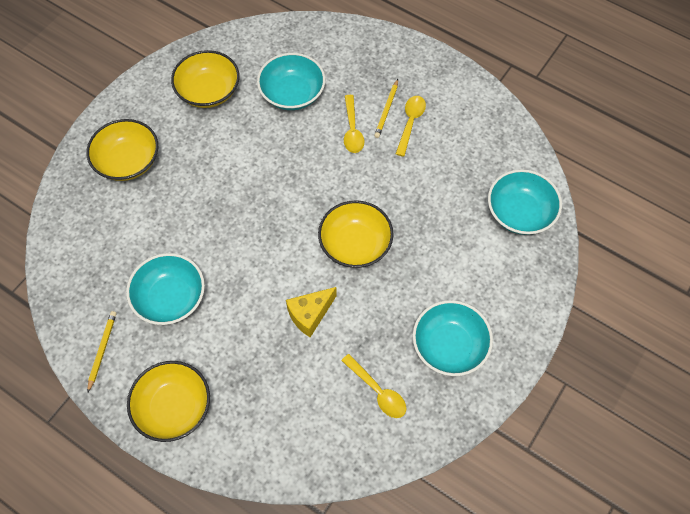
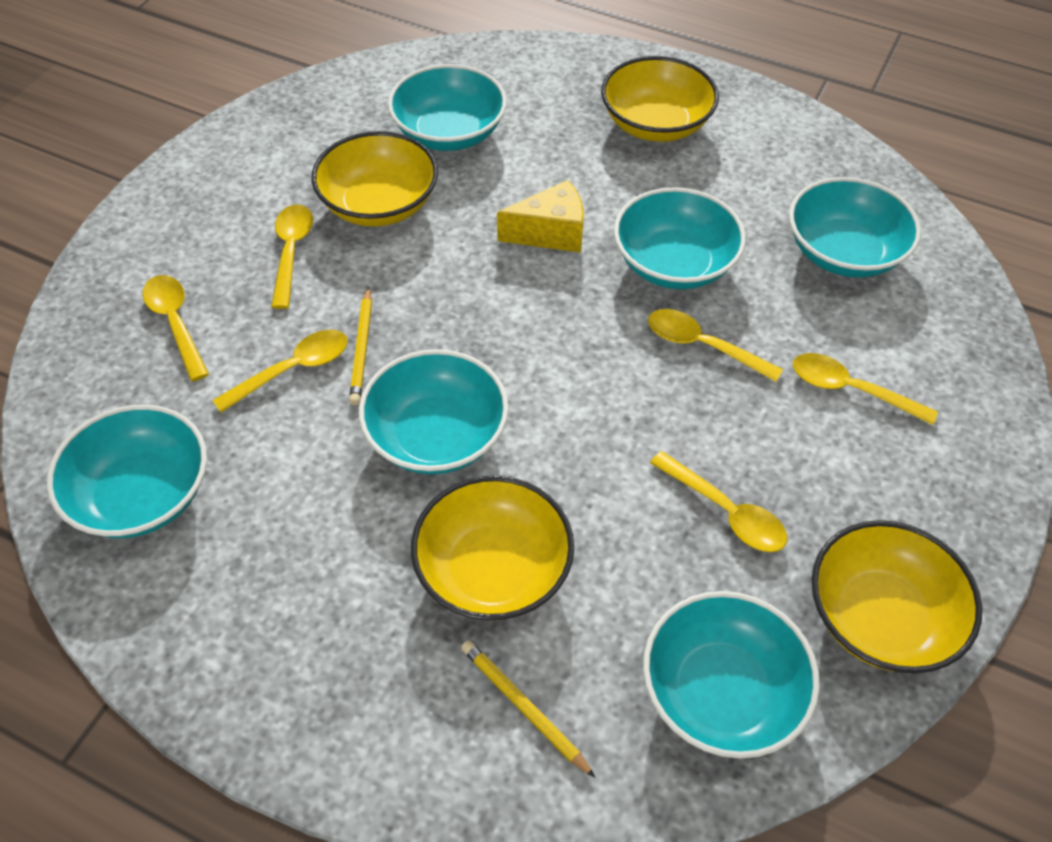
turquoise bowl: 4 -> 6
yellow spoon: 3 -> 6

